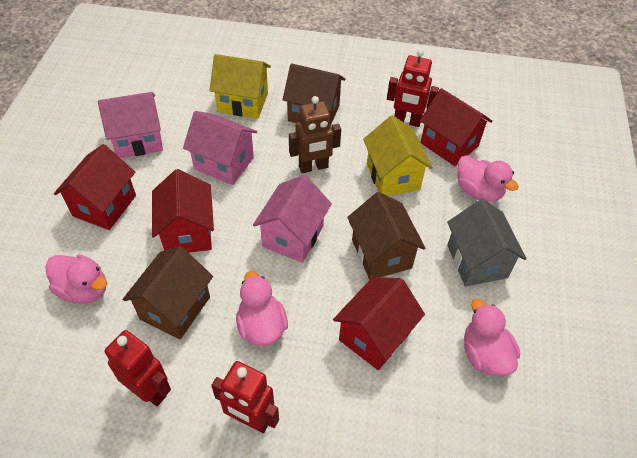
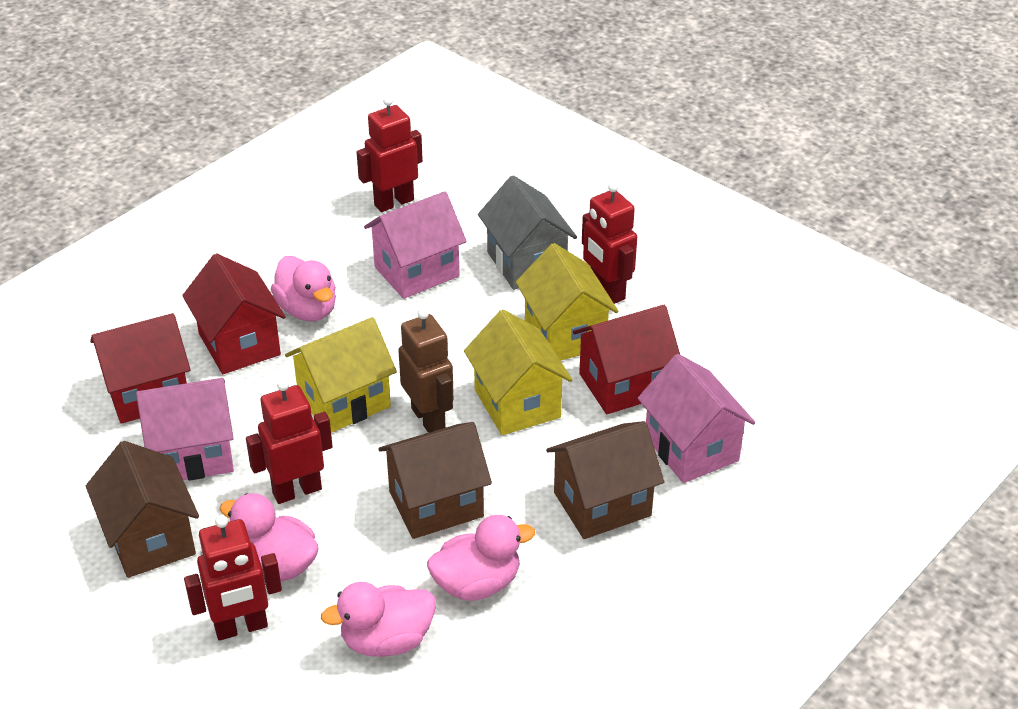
red house: 4 -> 3
red robot: 3 -> 4
yellow house: 2 -> 3

